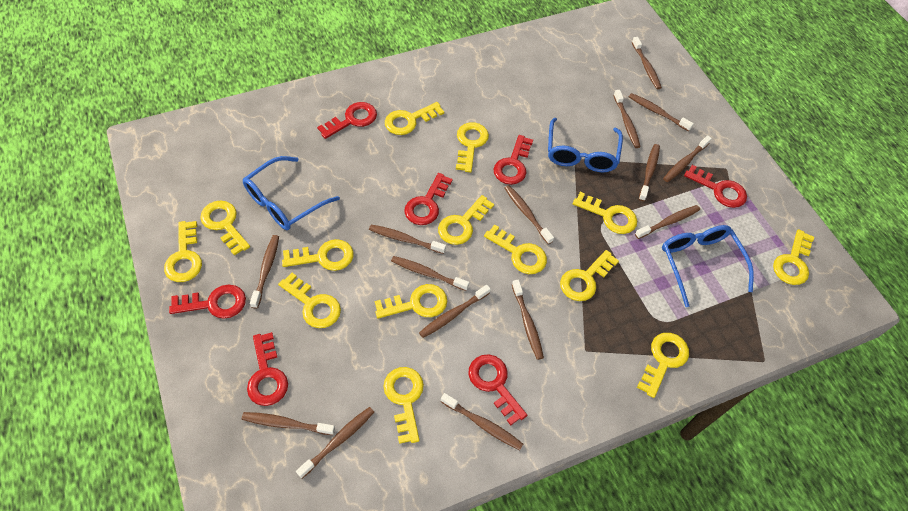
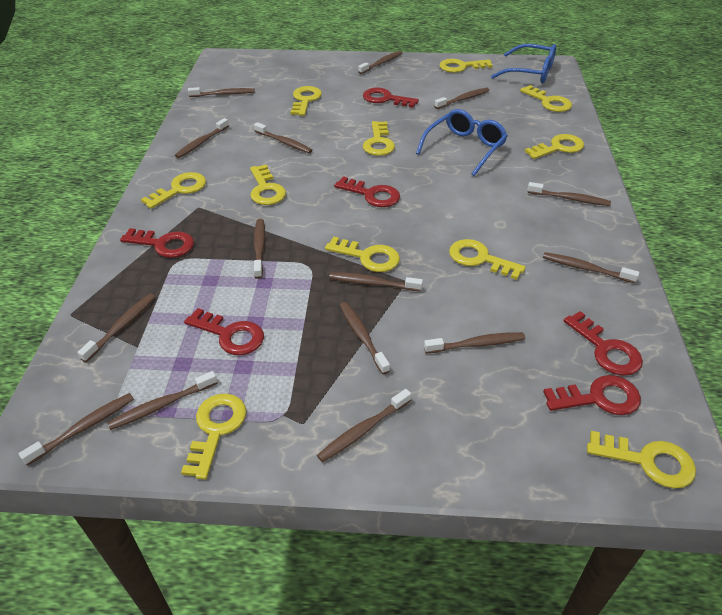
blue glasses: 3 -> 2
red key: 7 -> 6
yellow key: 14 -> 11

